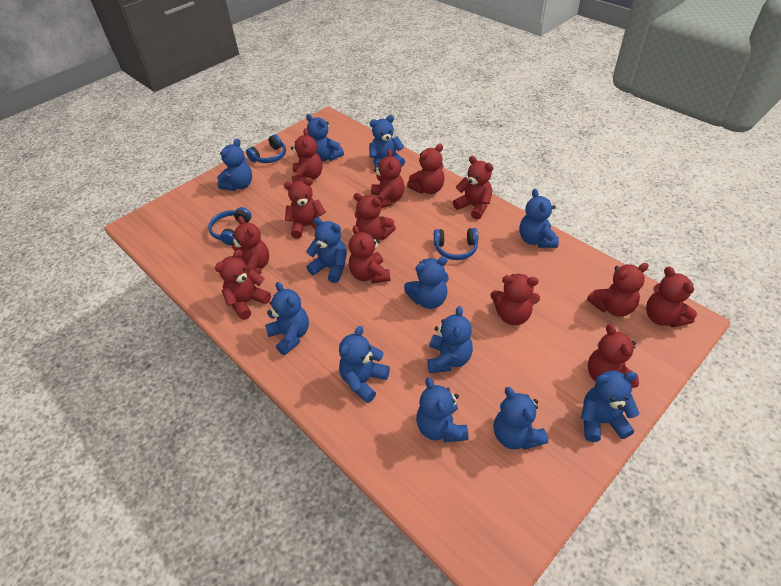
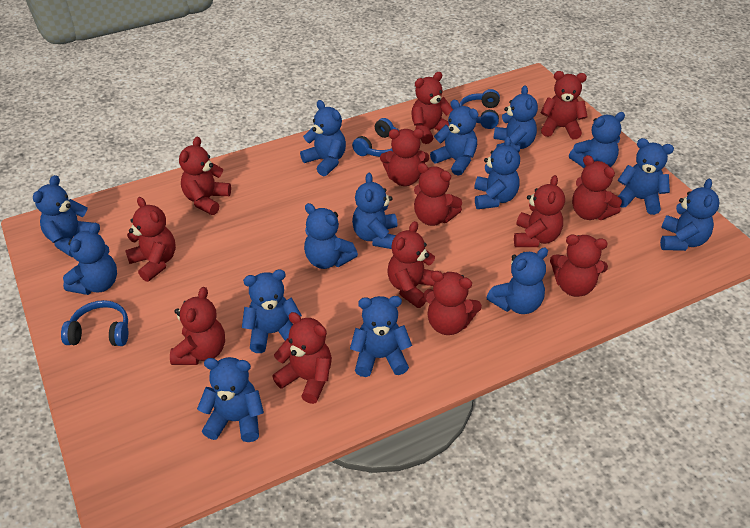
blue teddy bear: 12 -> 15

